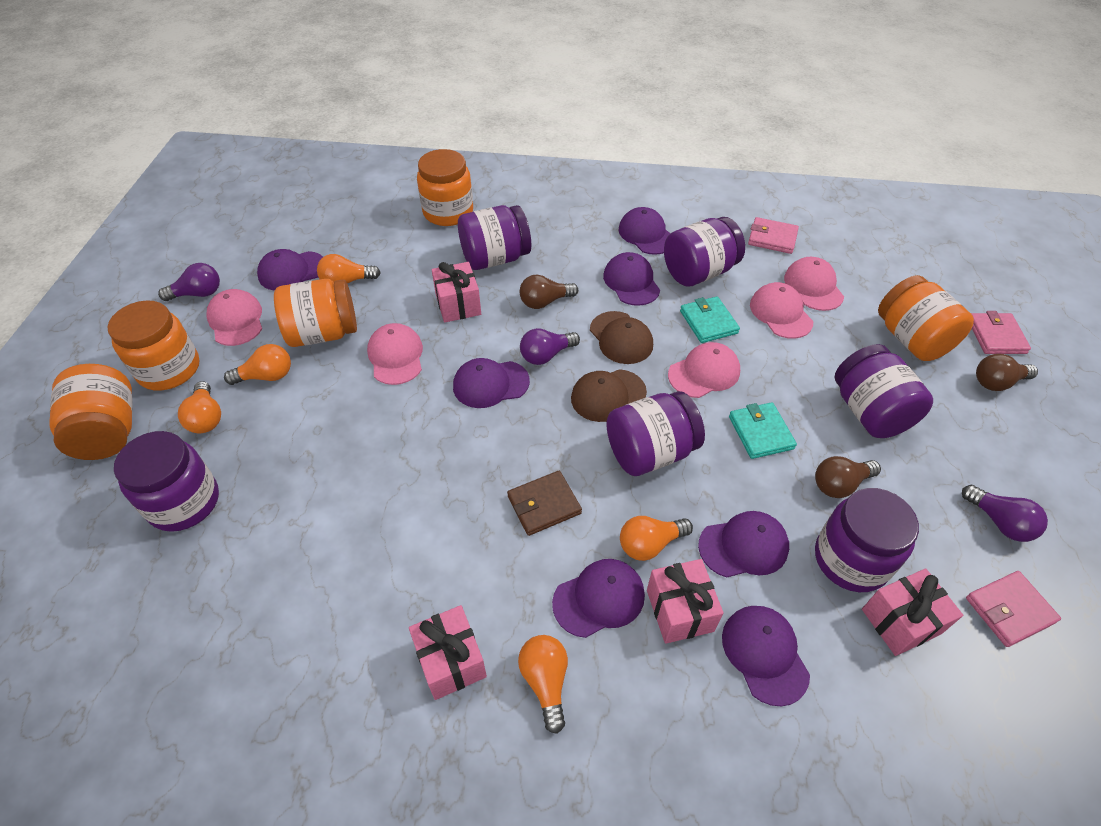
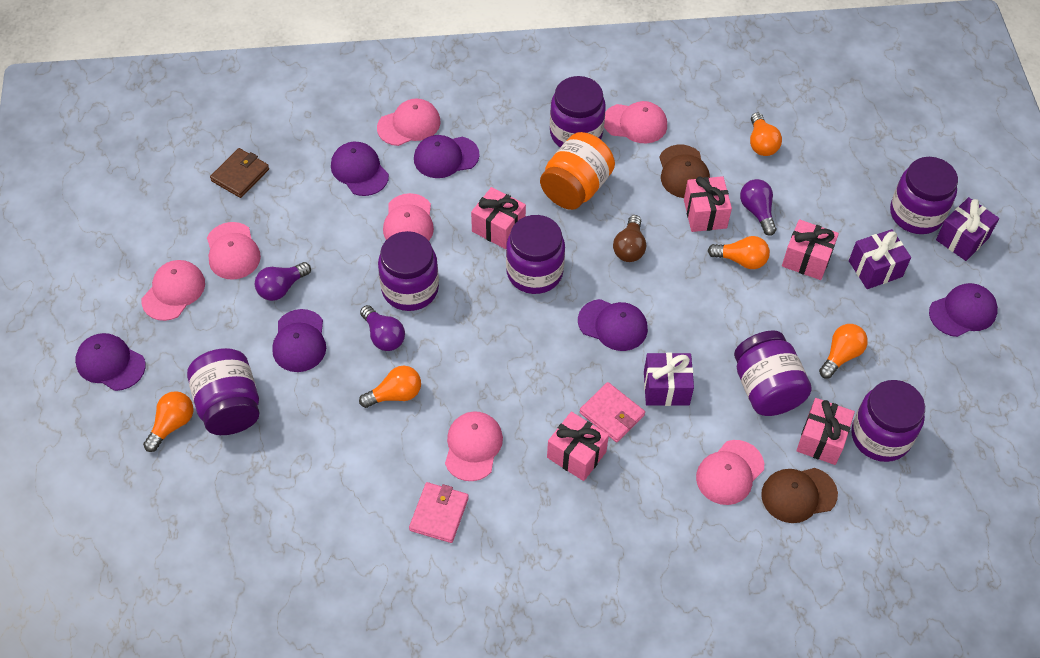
brown light bulb: 3 -> 1
orange jar: 5 -> 1
pink cap: 5 -> 7
pink gift: 4 -> 5
pink wallet: 3 -> 2
purple cap: 7 -> 6
purple gift: 0 -> 3
purple jar: 6 -> 7
turquoise wallet: 2 -> 0

